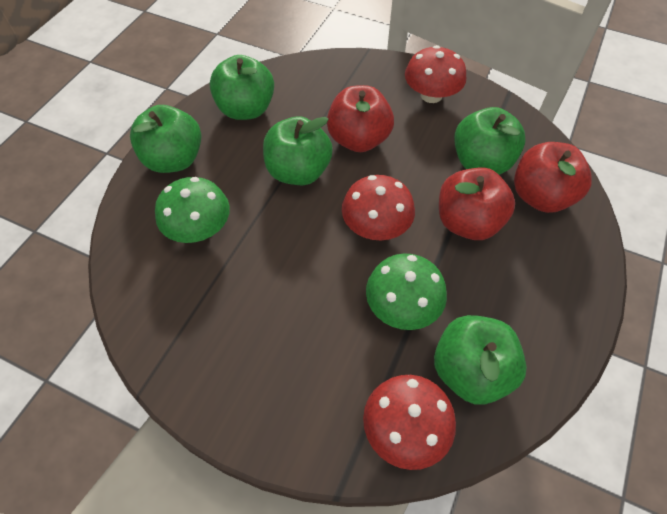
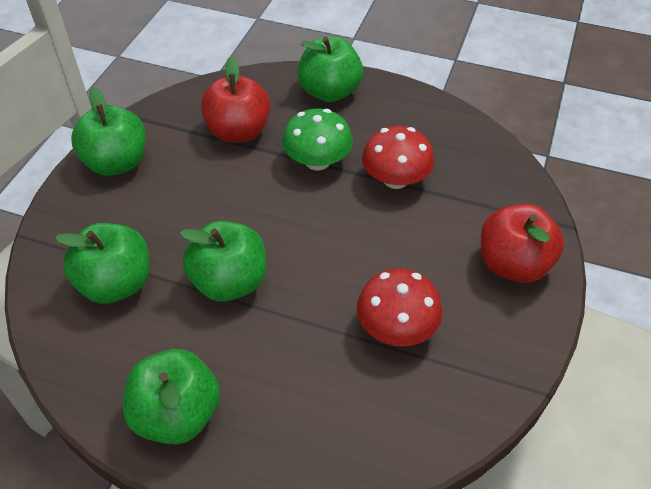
green mushroom: 2 -> 1
red apple: 3 -> 2
red mushroom: 3 -> 2

